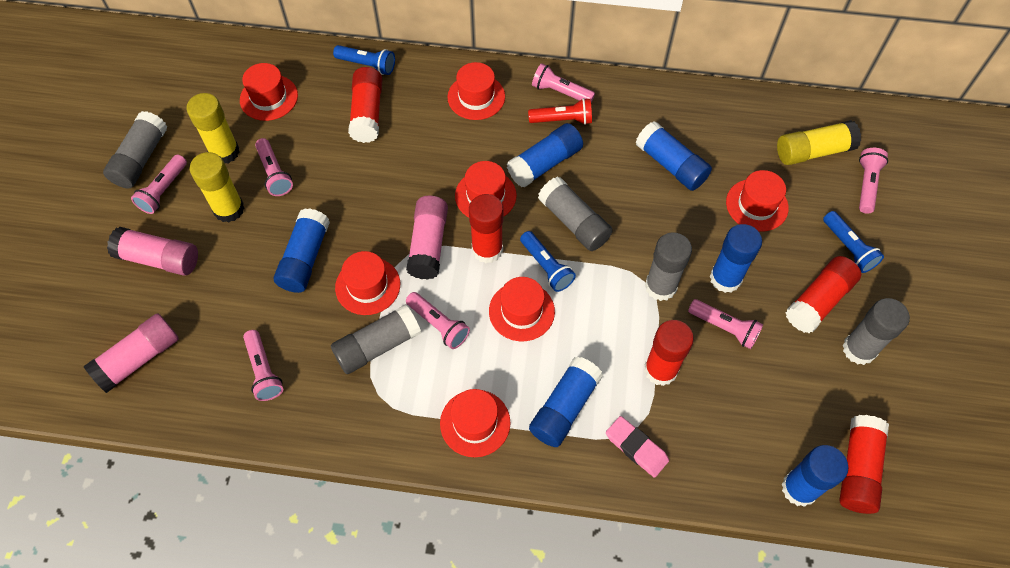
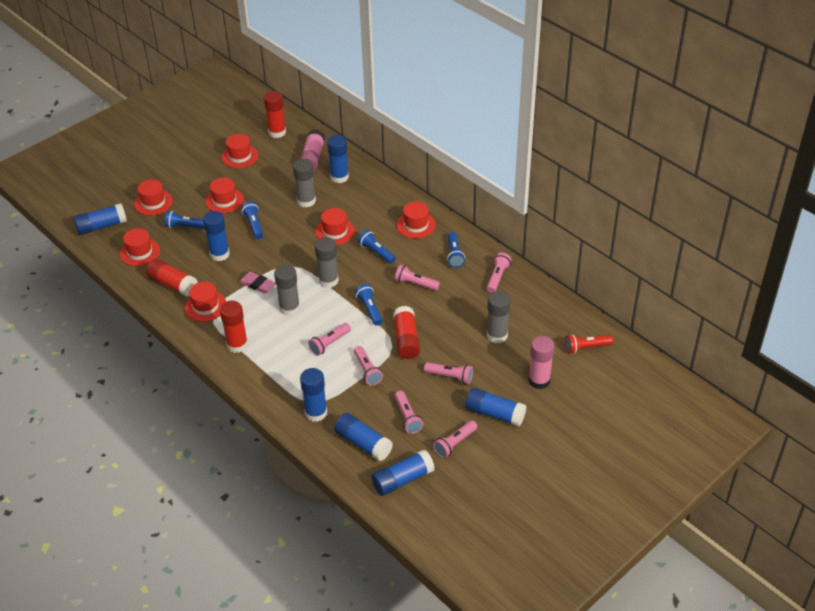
blue flashlight: 3 -> 5
blue glue stick: 6 -> 7
grey glue stick: 5 -> 4
pink glue stick: 3 -> 2
red glue stick: 5 -> 4
yellow glue stick: 3 -> 0

